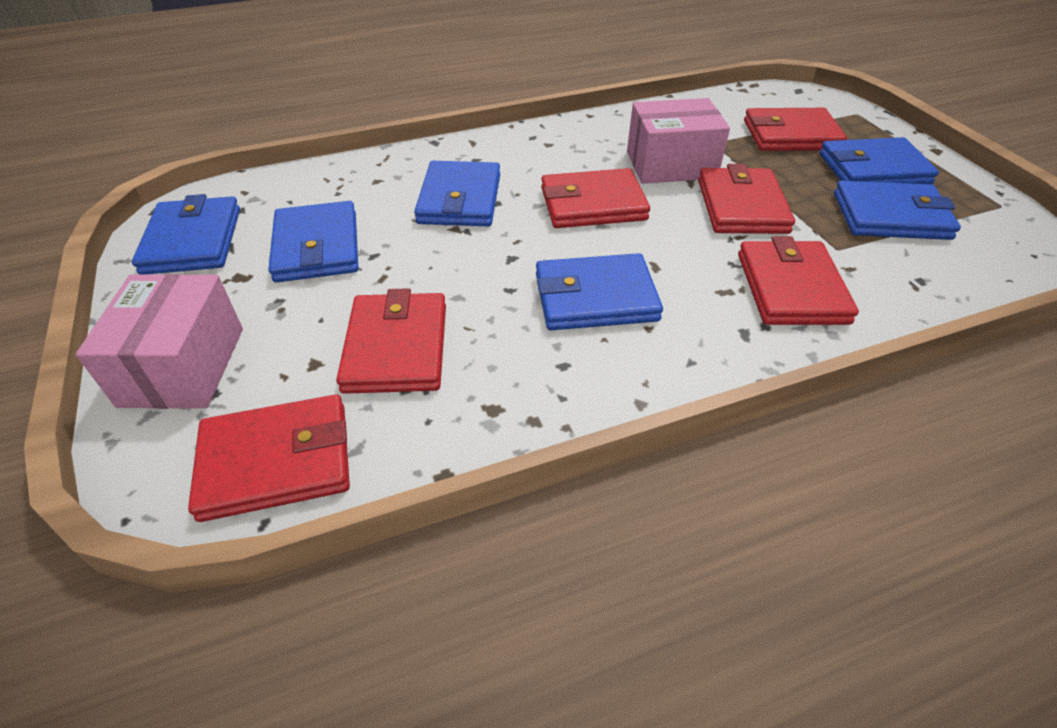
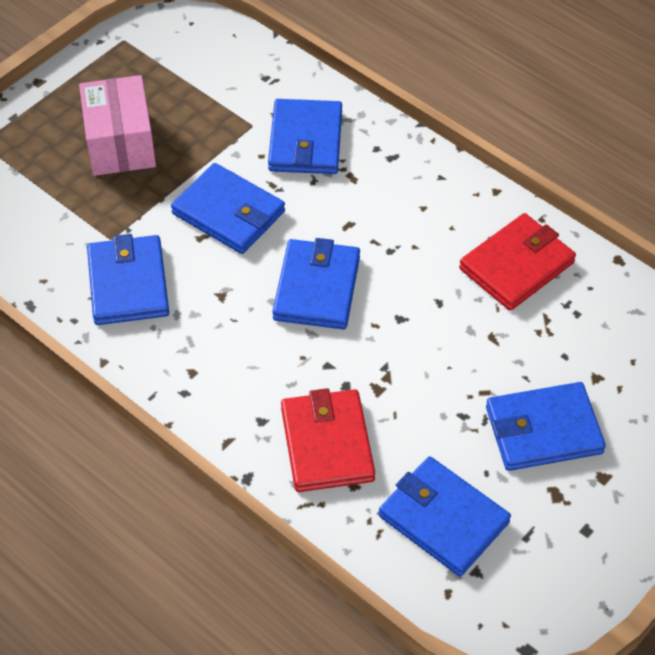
pink box: 2 -> 1
red wallet: 6 -> 2

